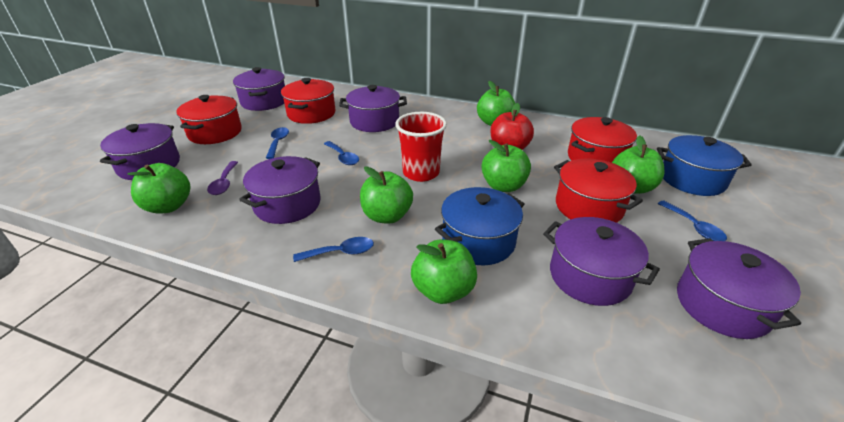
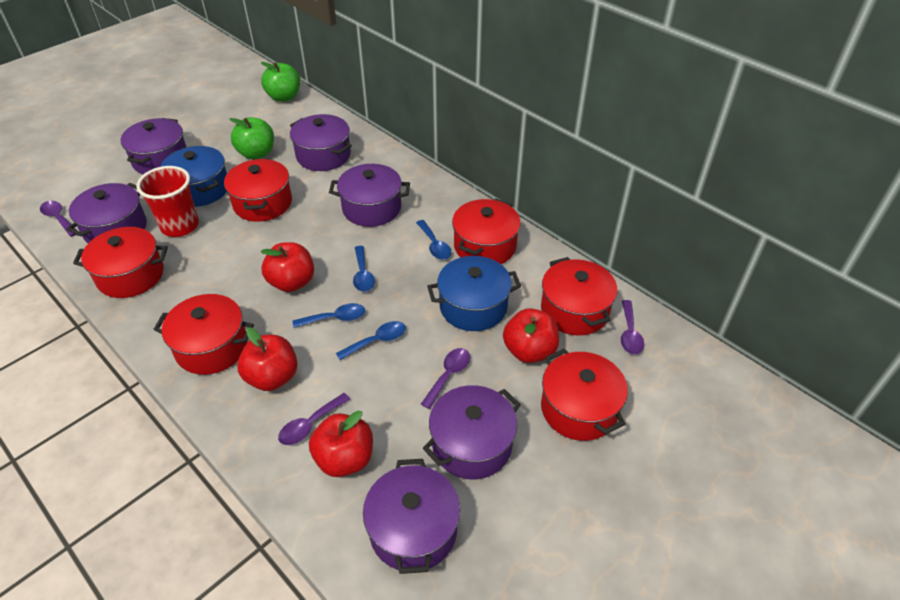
green apple: 6 -> 2
purple spoon: 1 -> 4
red apple: 1 -> 4
red pot: 4 -> 6

